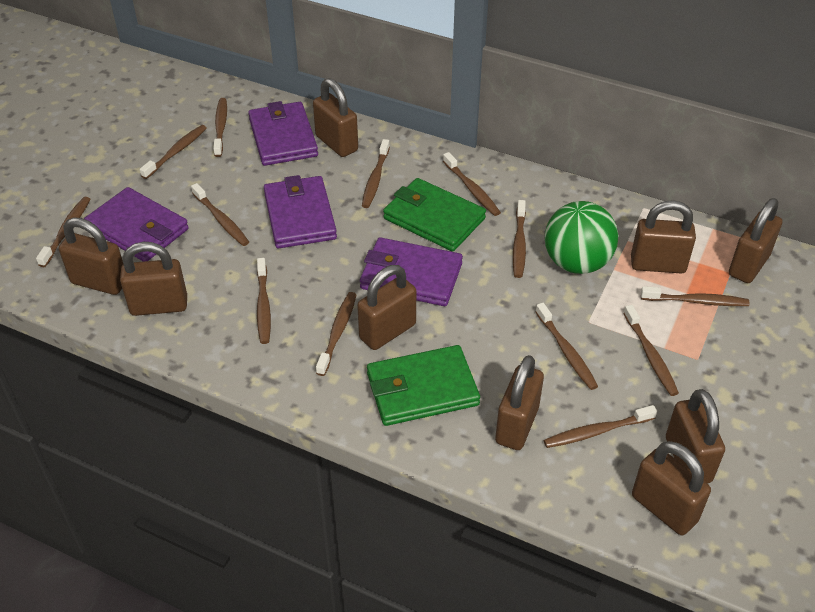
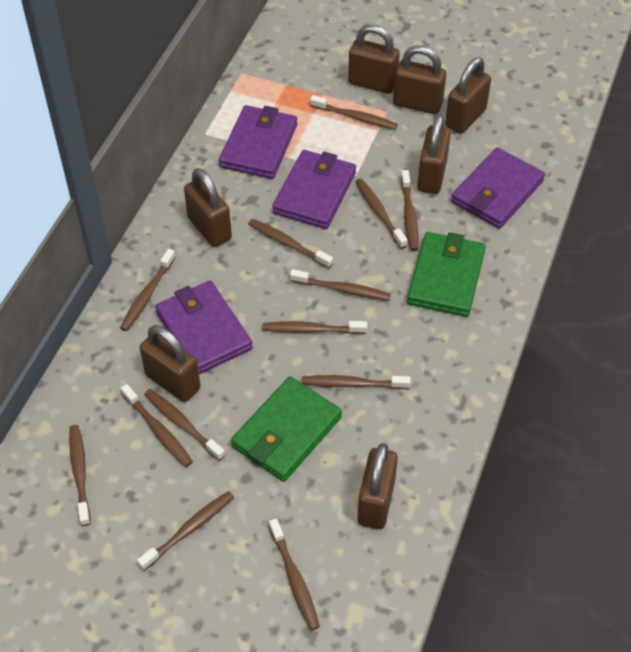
brown padlock: 9 -> 7
green ball: 1 -> 0

